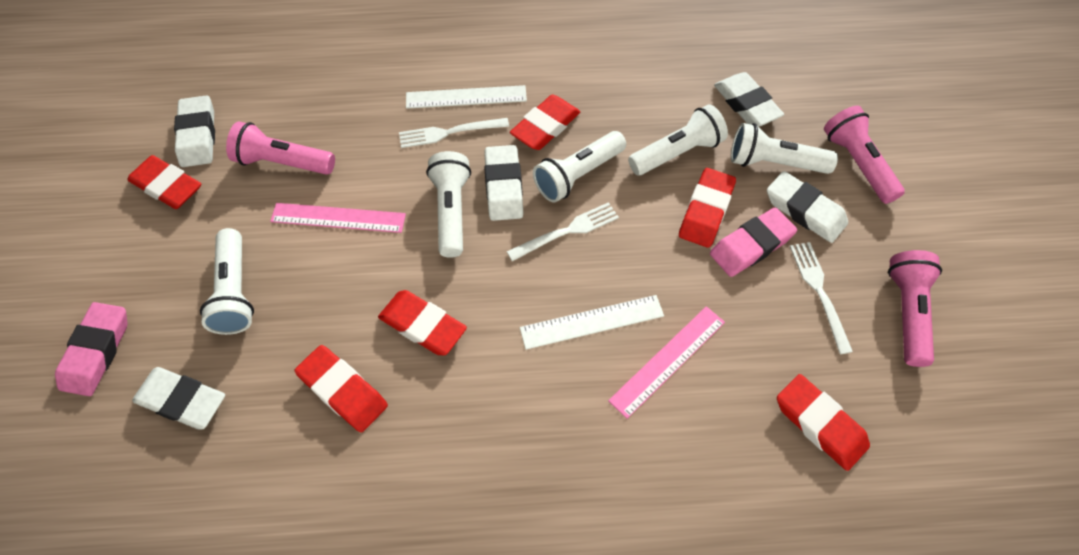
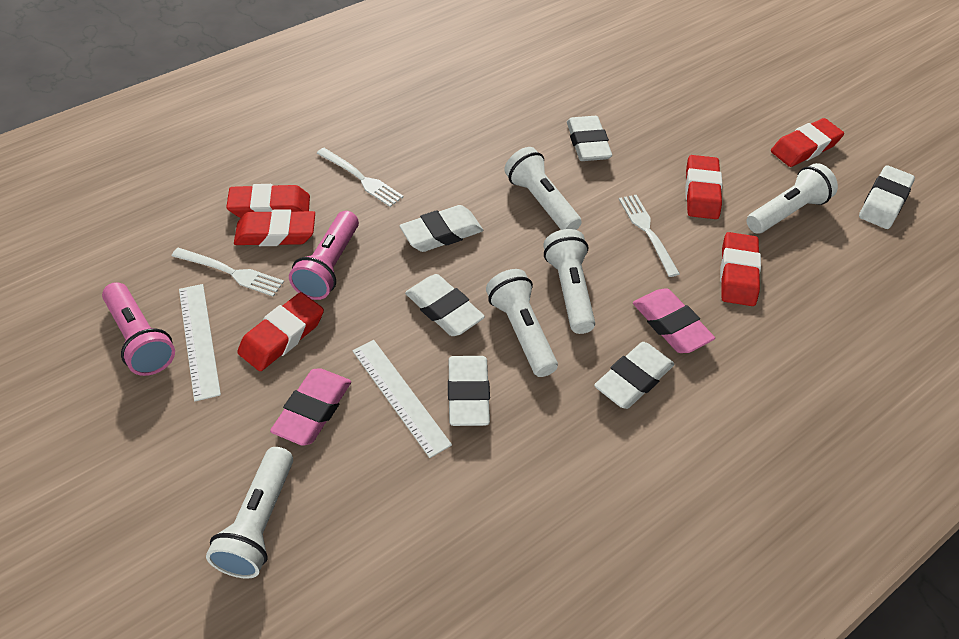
pink flashlight: 3 -> 2
pink ruler: 2 -> 0
white eraser: 5 -> 6

